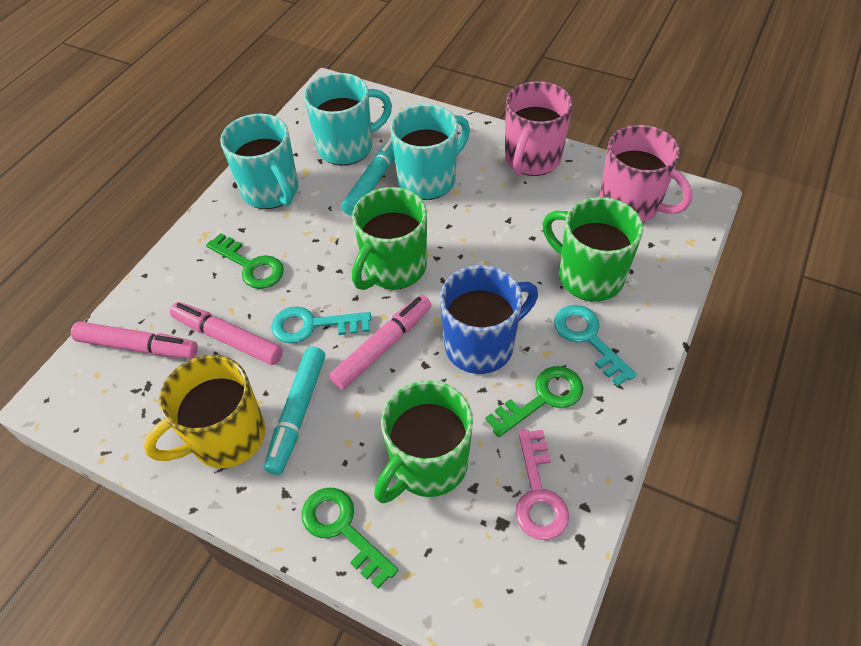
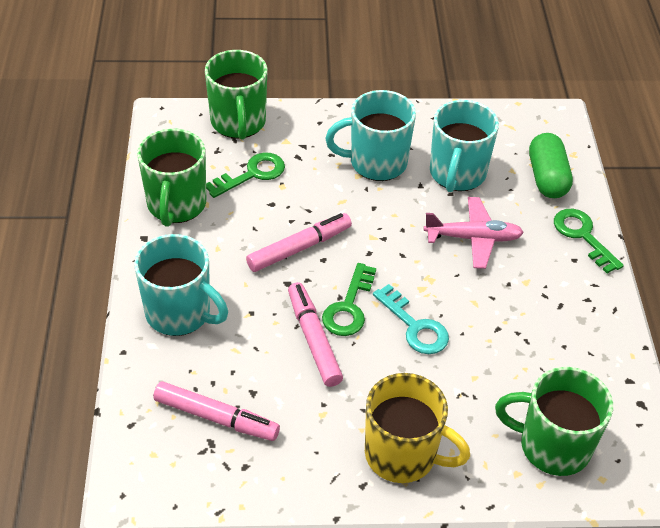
blue mug: 1 -> 0
green capsule: 0 -> 1
pink key: 1 -> 0
pink mug: 2 -> 0
pink plane: 0 -> 1
turquoise key: 2 -> 1
turquoise marker: 2 -> 0

